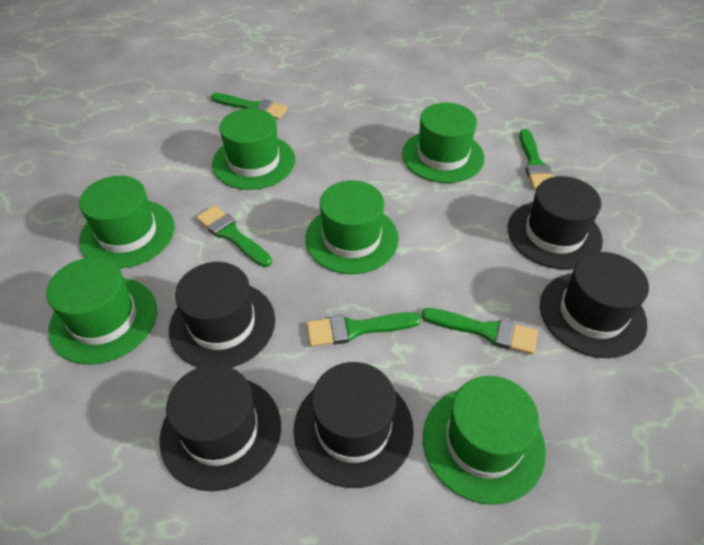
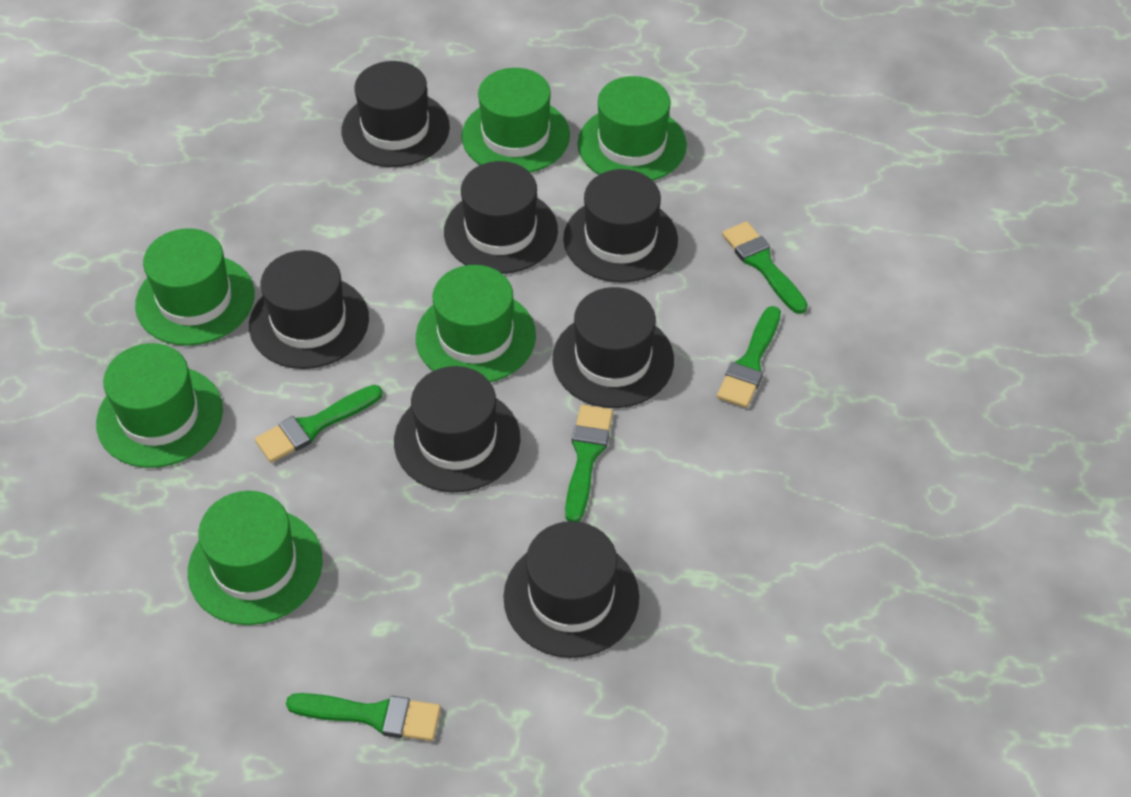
black hat: 5 -> 7

